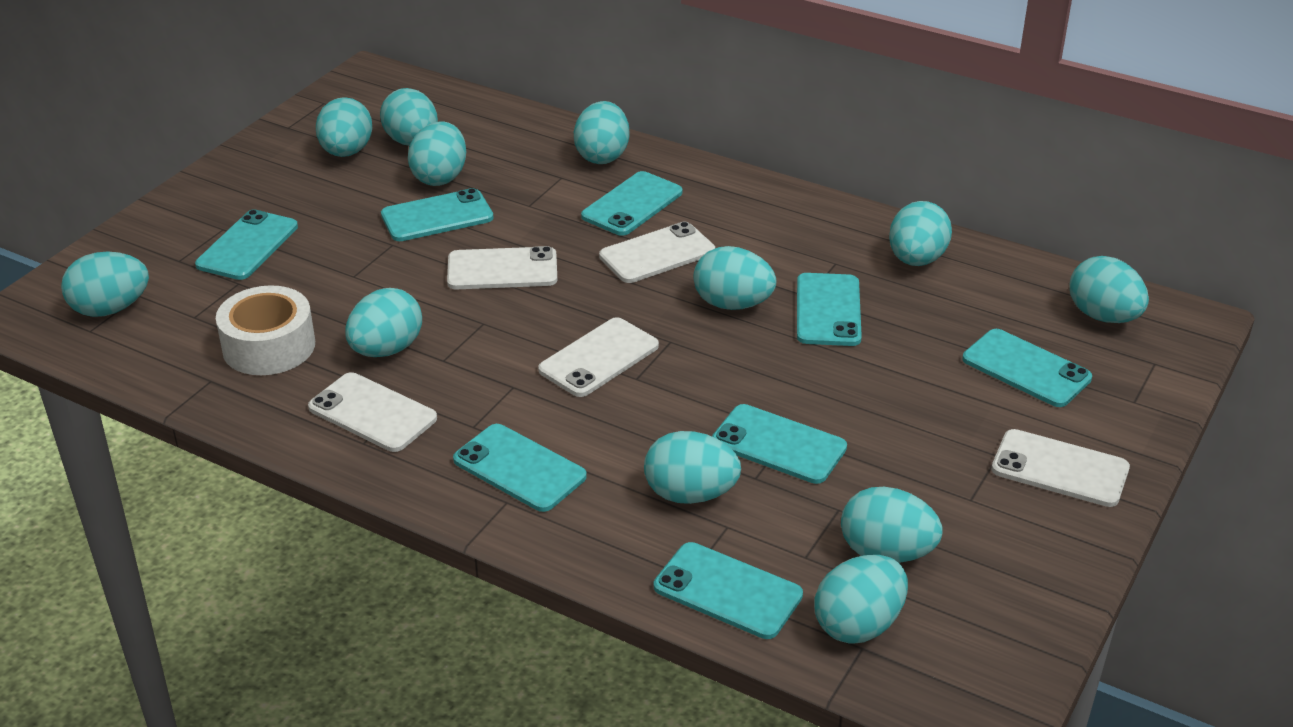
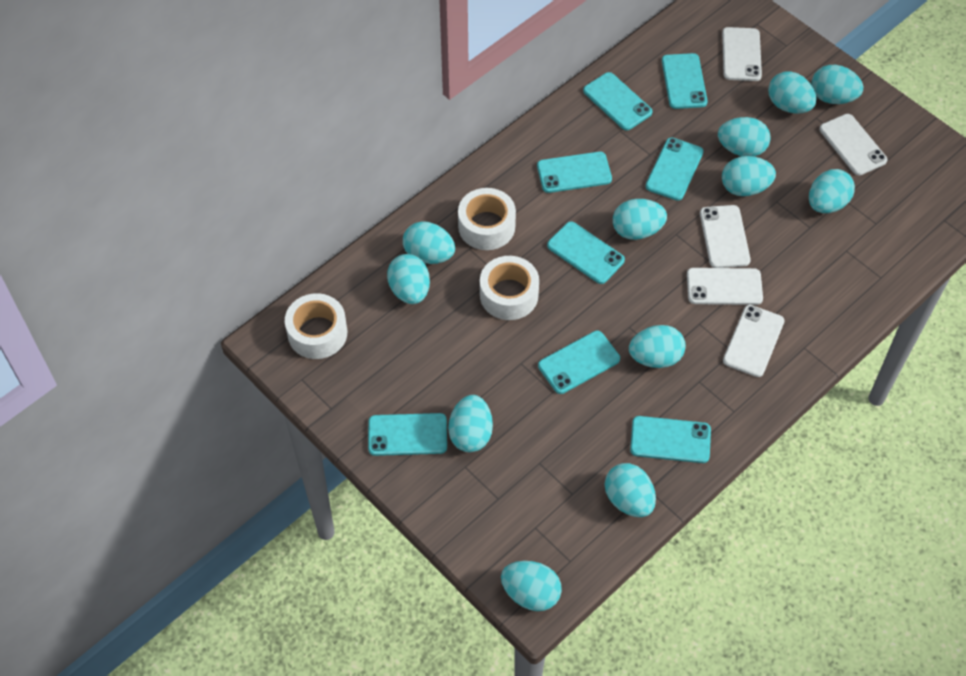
white tape: 1 -> 3

